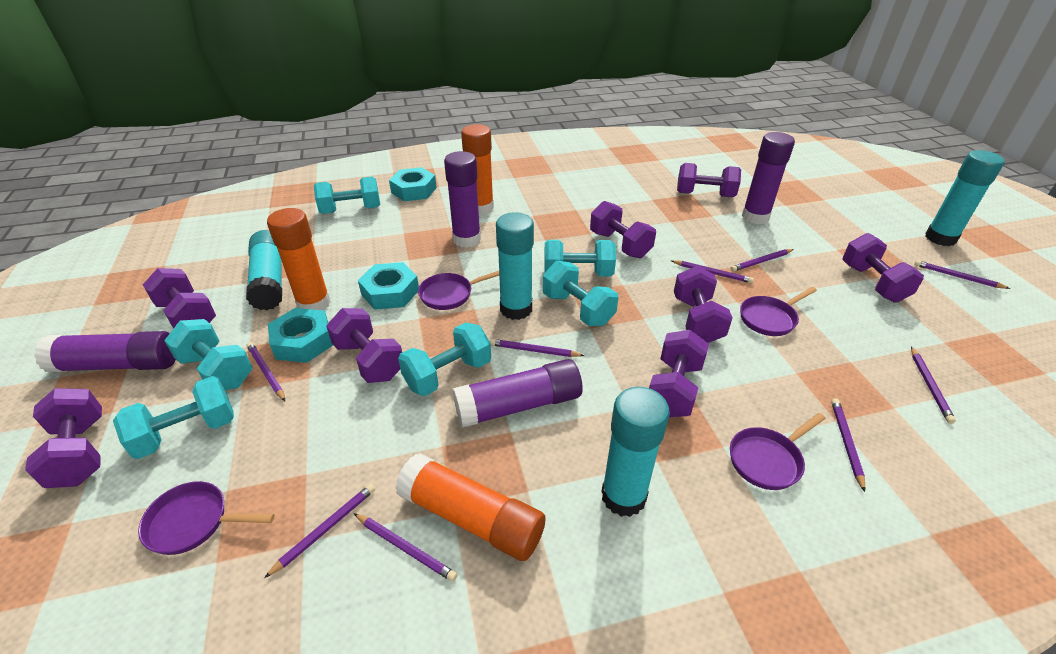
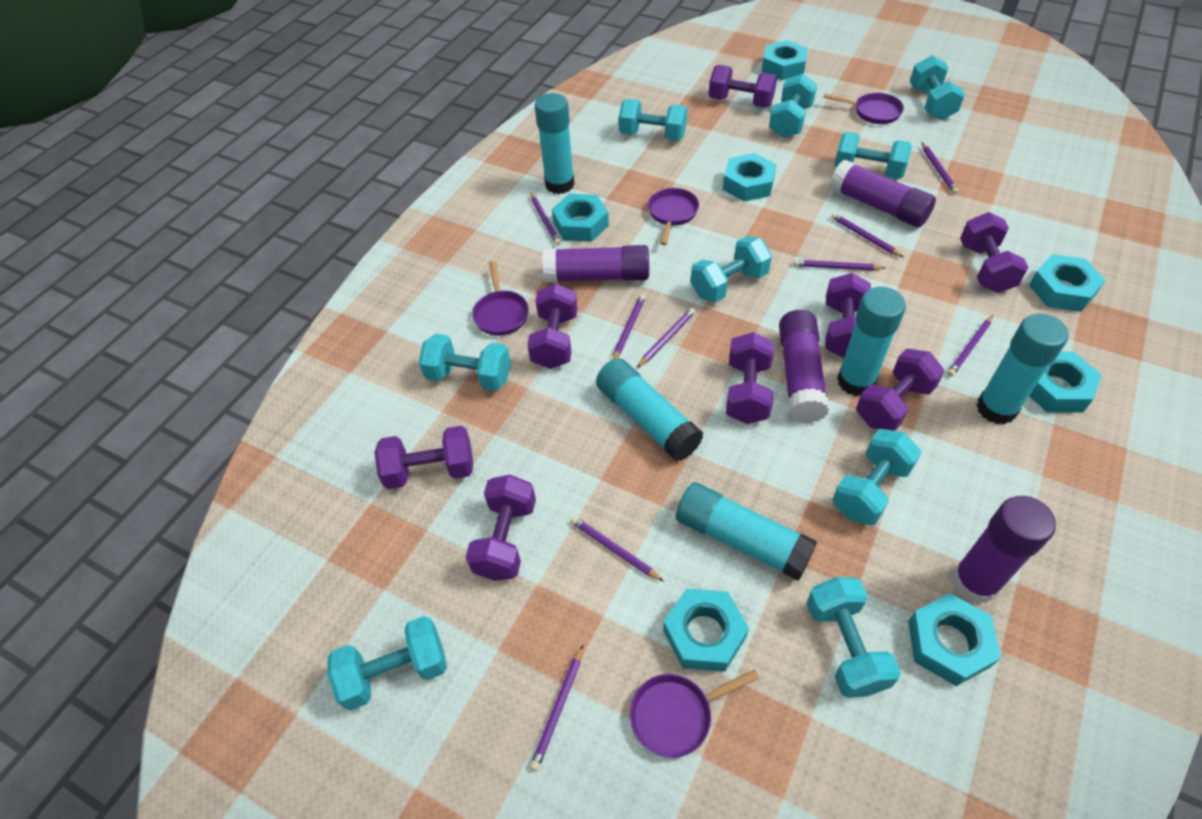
orange glue stick: 3 -> 0
turquoise dumbbell: 6 -> 9
turquoise glue stick: 4 -> 5
turquoise nut: 3 -> 7

